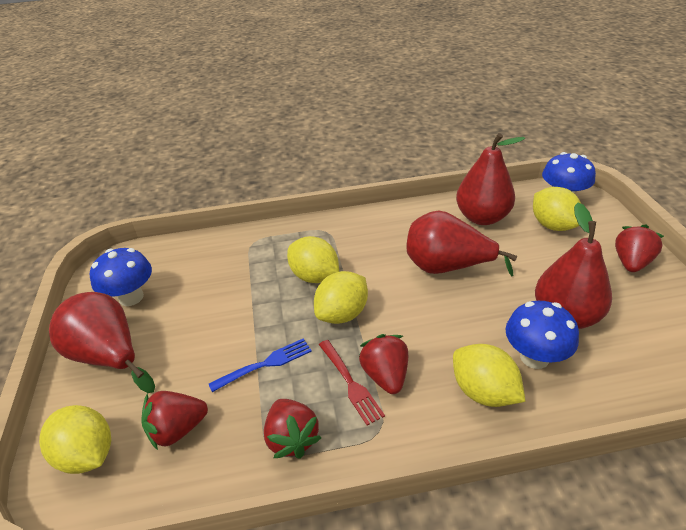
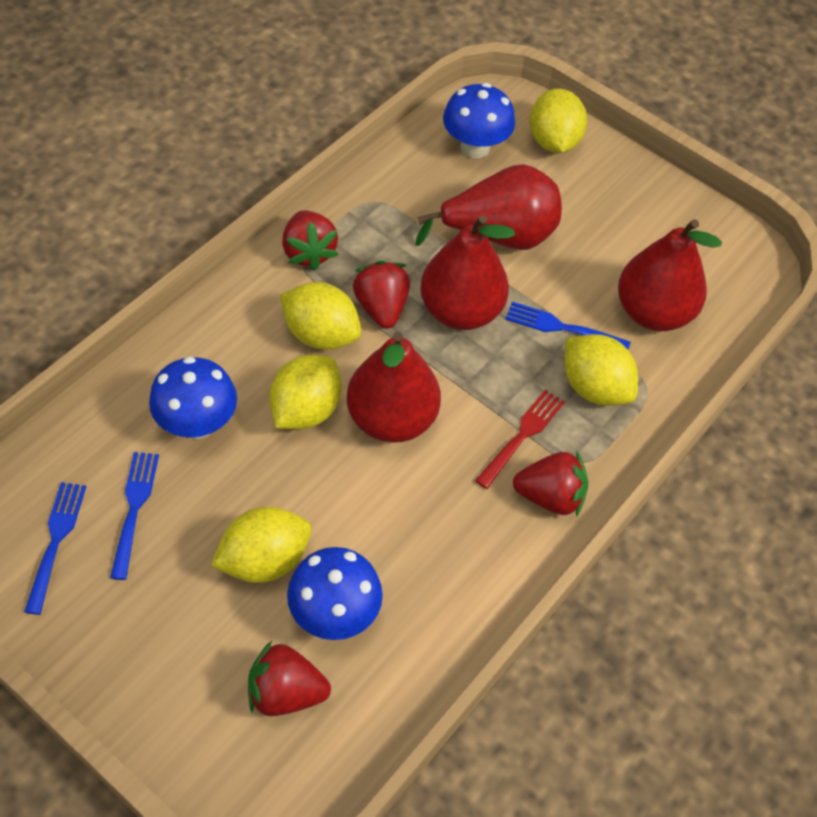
blue fork: 1 -> 3

